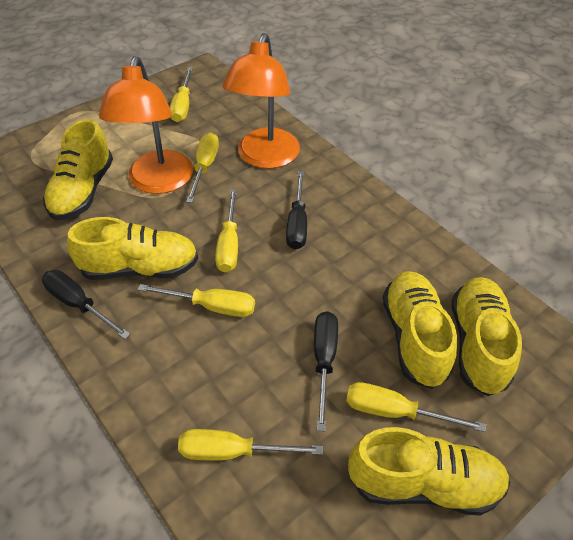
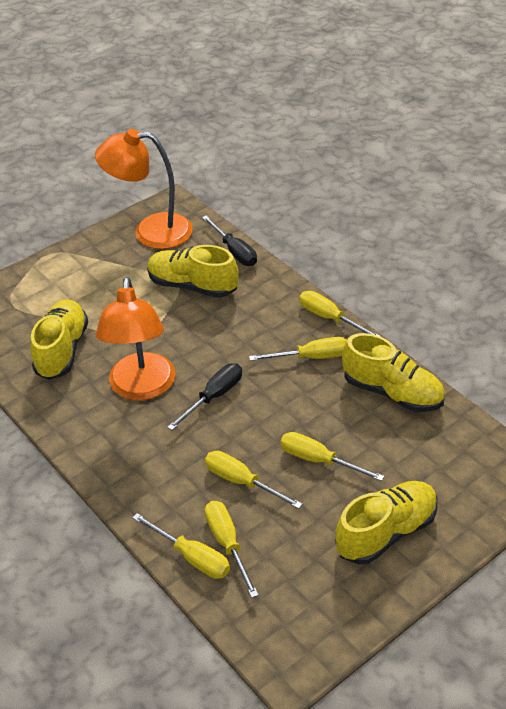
black screwdriver: 3 -> 2
yellow shoe: 5 -> 4

